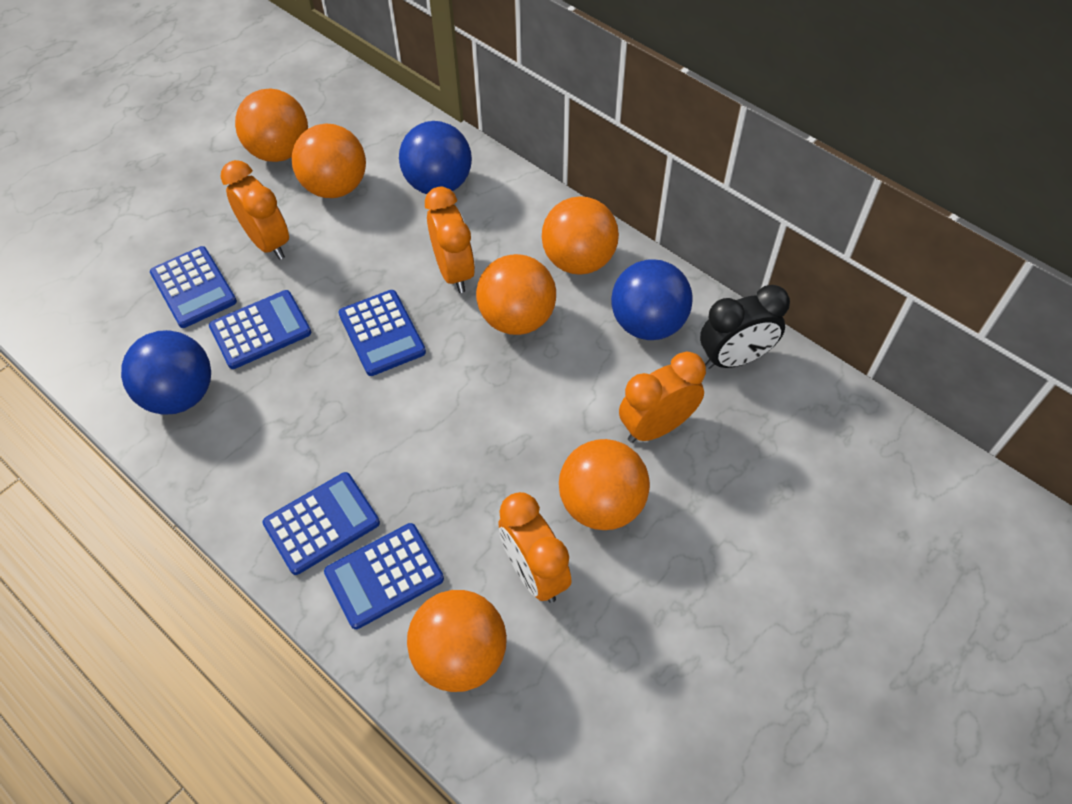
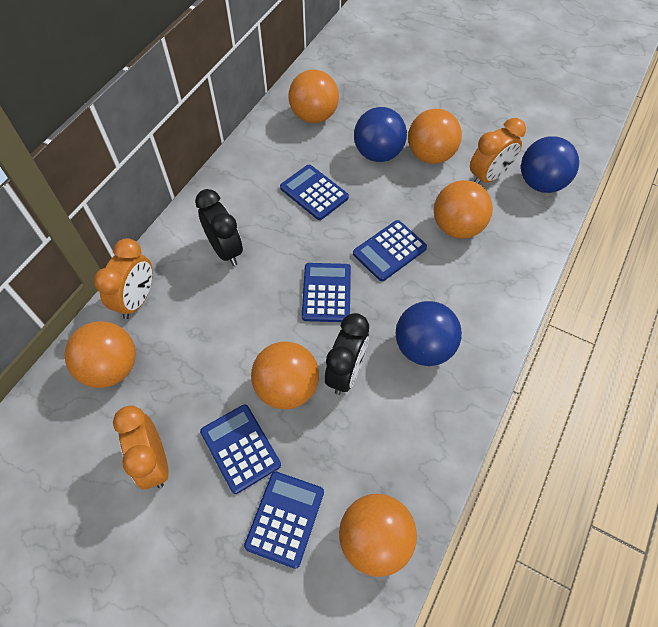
black clock: 1 -> 2
orange clock: 4 -> 3

